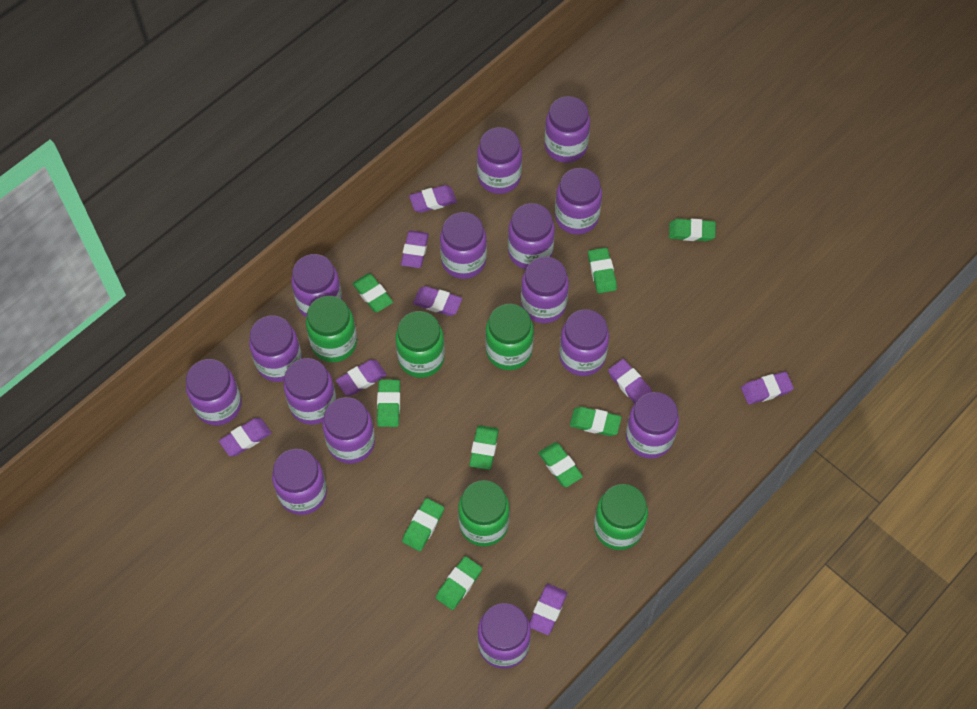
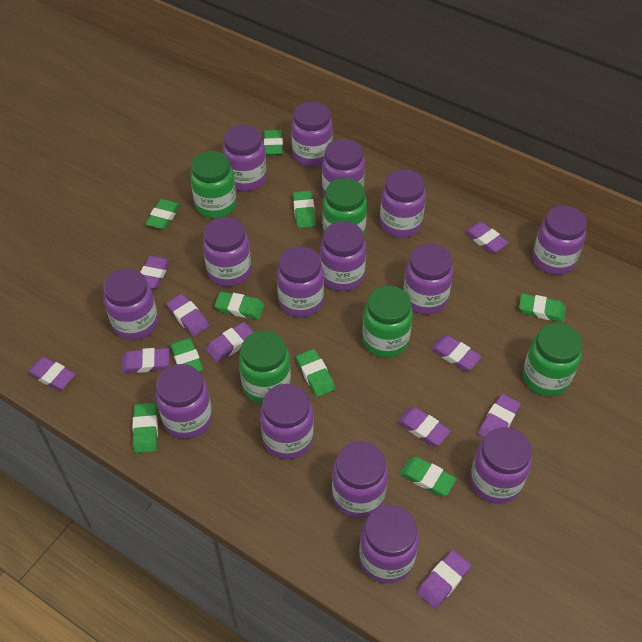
purple eraser: 8 -> 10

